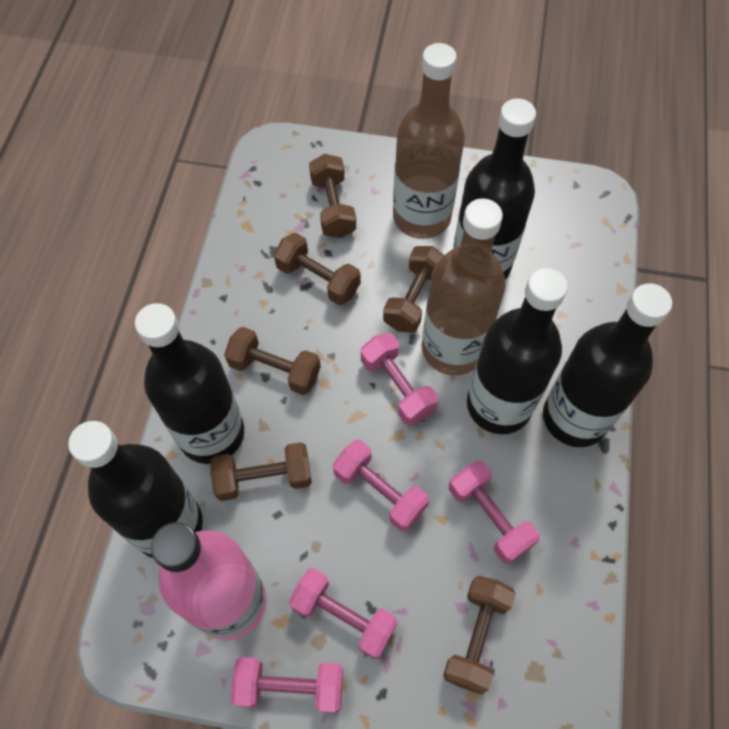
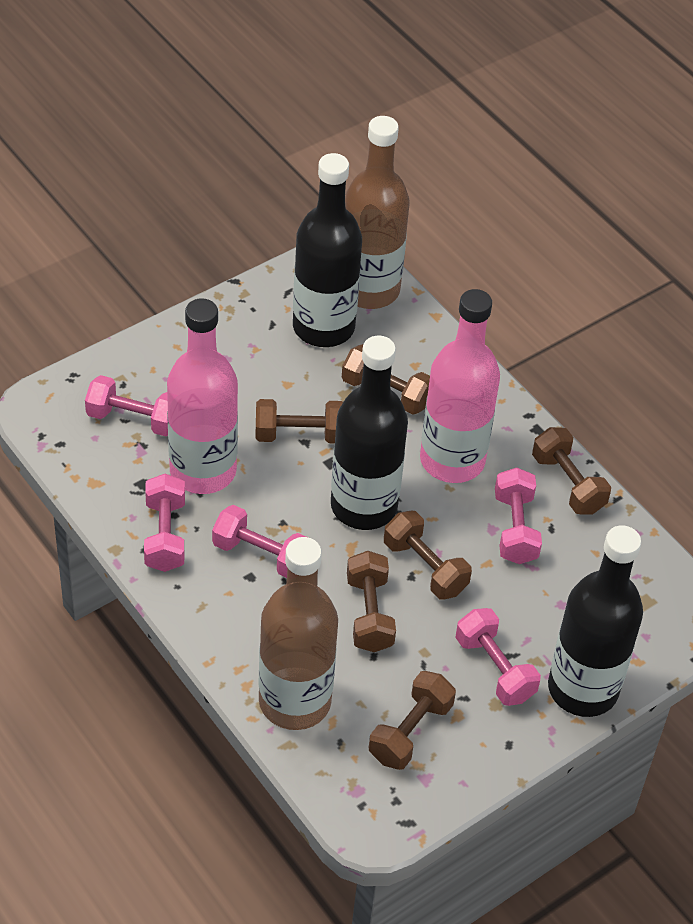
black bottle: 5 -> 3
pink bottle: 1 -> 2

